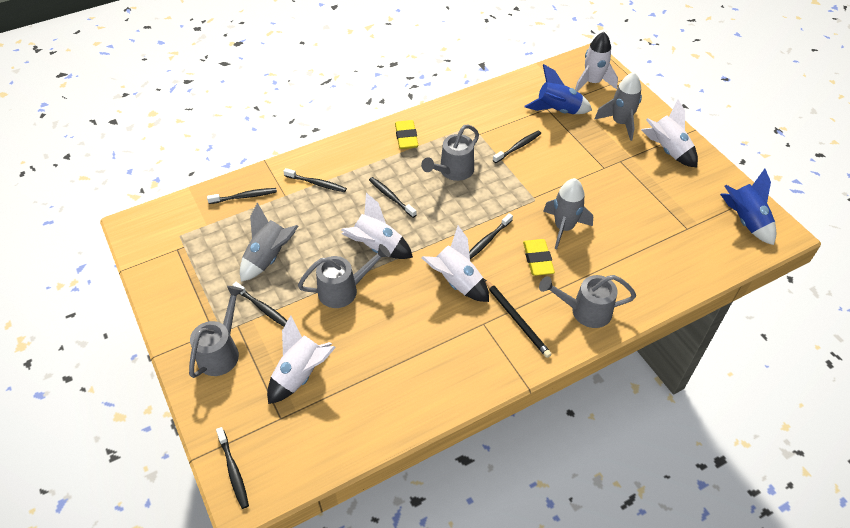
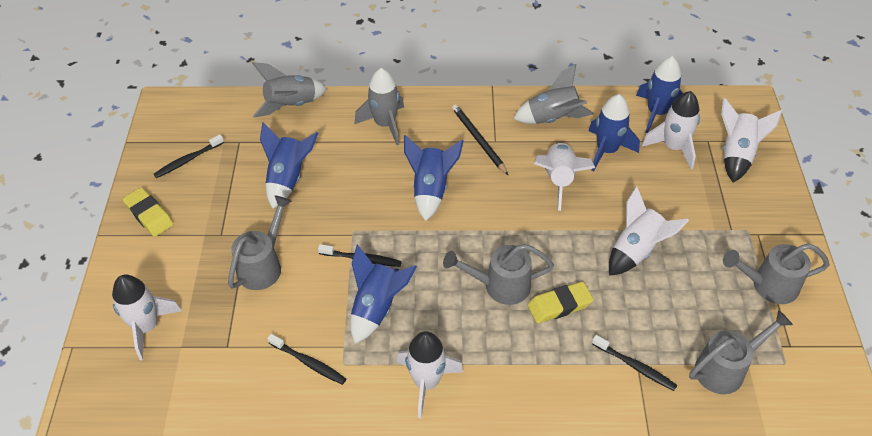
black toothbrush: 7 -> 4
blue rocket: 2 -> 5
white rocket: 5 -> 6

